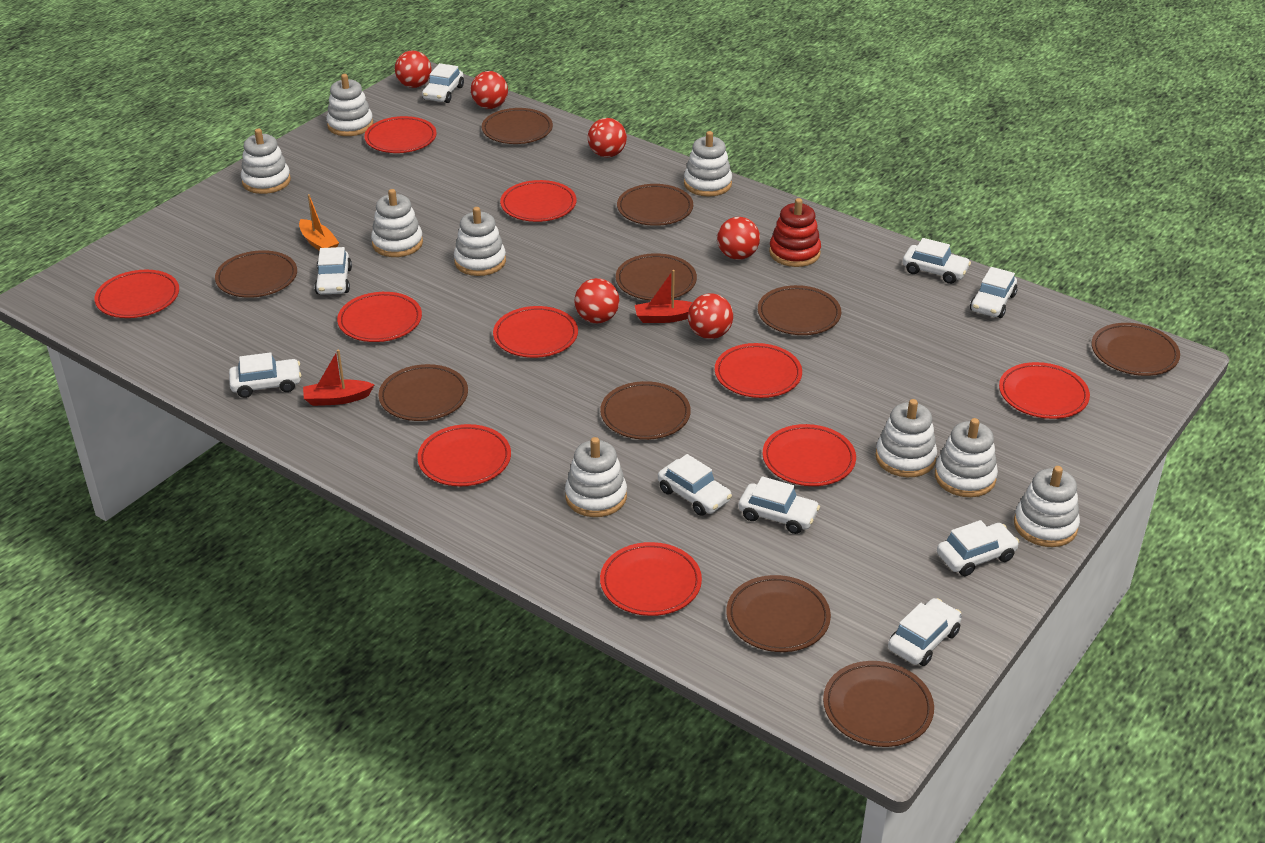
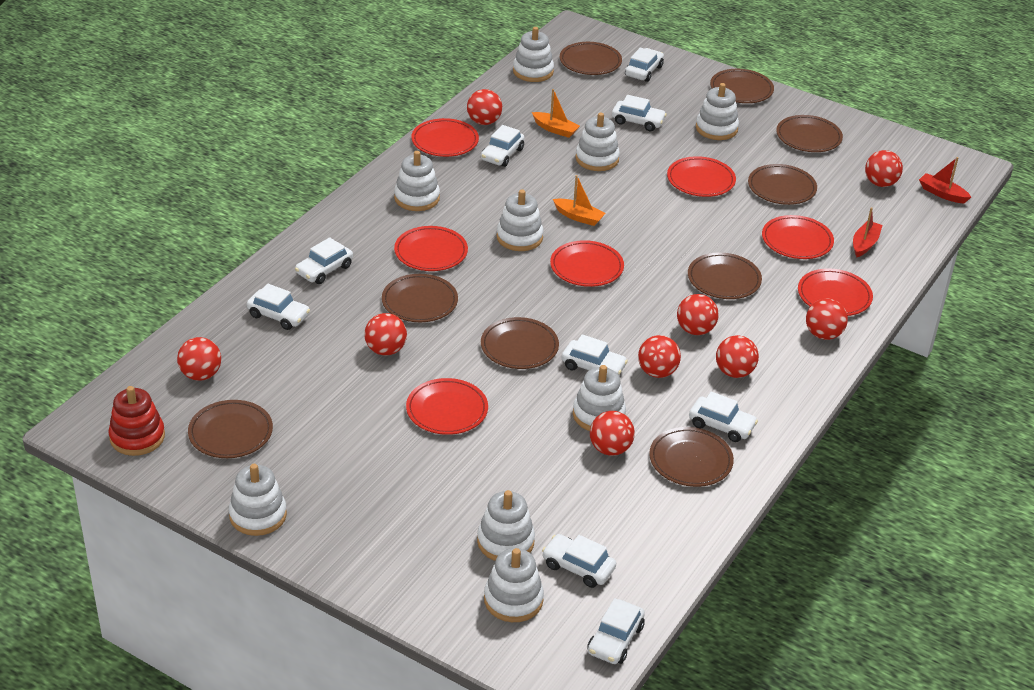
brown plate: 10 -> 9
orange boat: 1 -> 2
red ball: 6 -> 9
red plate: 10 -> 7

